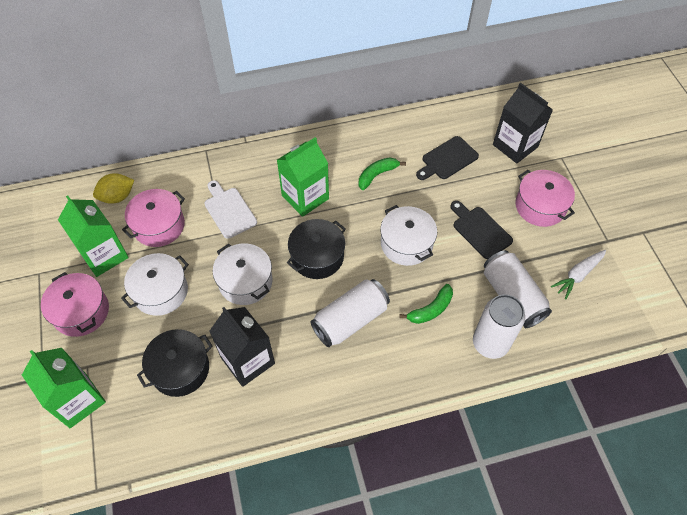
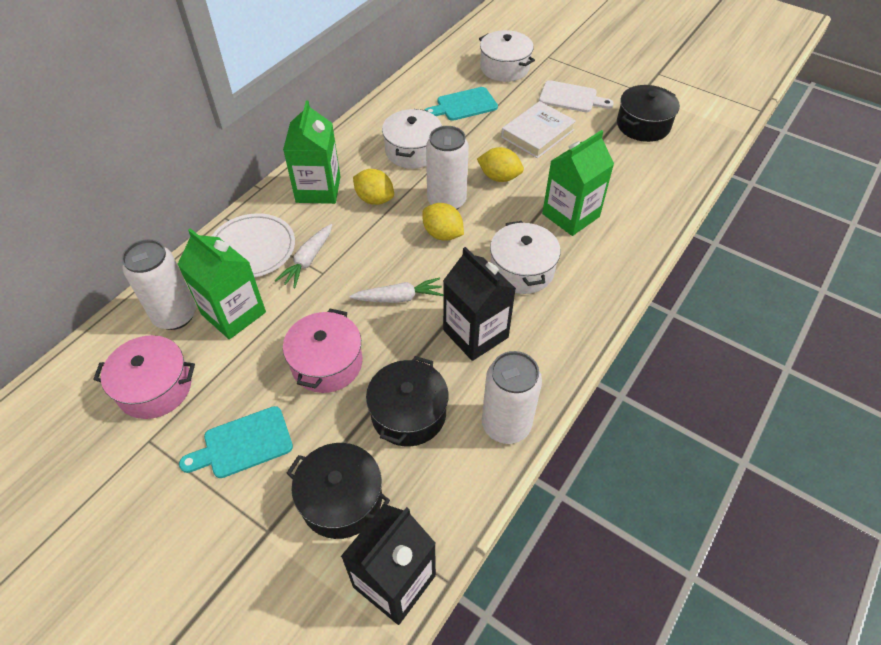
black cutting board: 2 -> 0
black pot: 2 -> 3
green banana: 2 -> 0
pink pot: 3 -> 2
turquoise cutting board: 0 -> 2
white book: 0 -> 1
white carrot: 1 -> 2
white plate: 0 -> 1
yellow lemon: 1 -> 3

